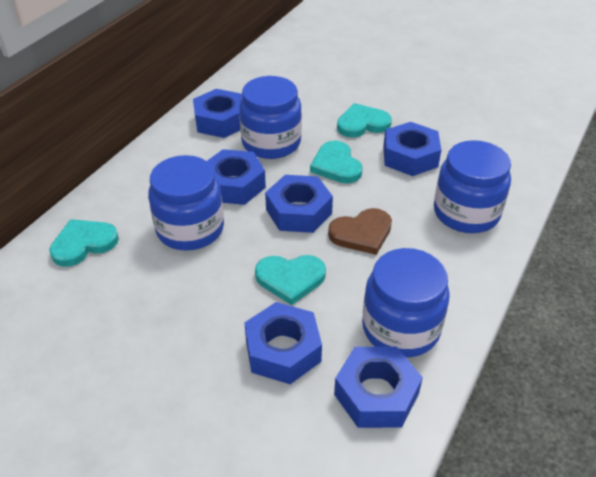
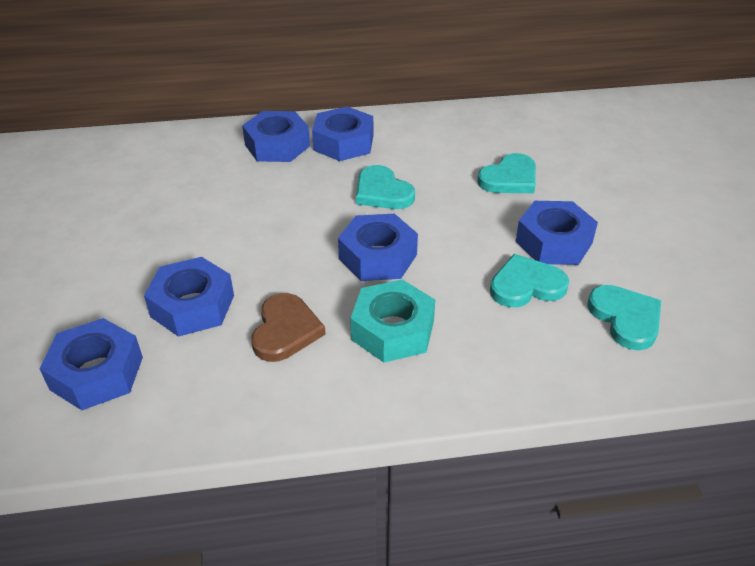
blue jar: 4 -> 0
turquoise nut: 0 -> 1

